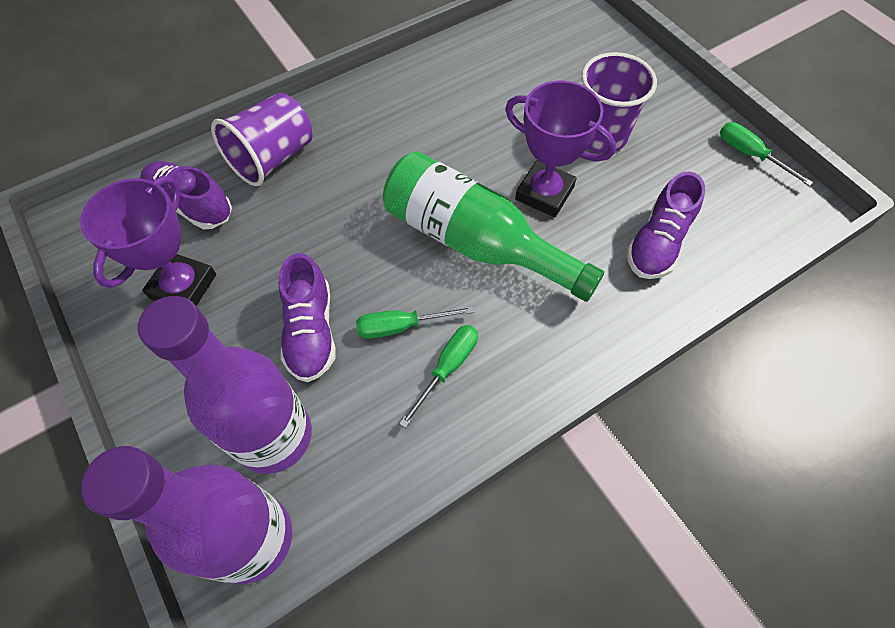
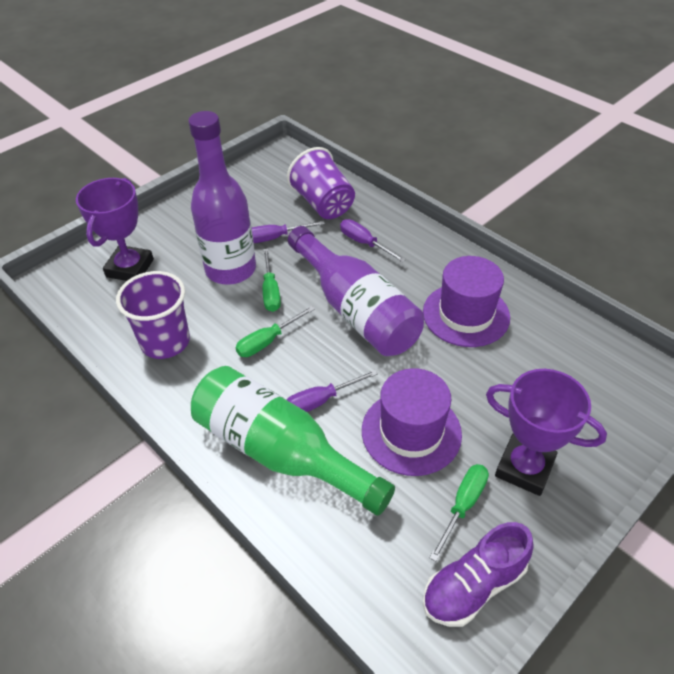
purple hat: 0 -> 2
purple screwdriver: 0 -> 3
purple shoe: 3 -> 1

